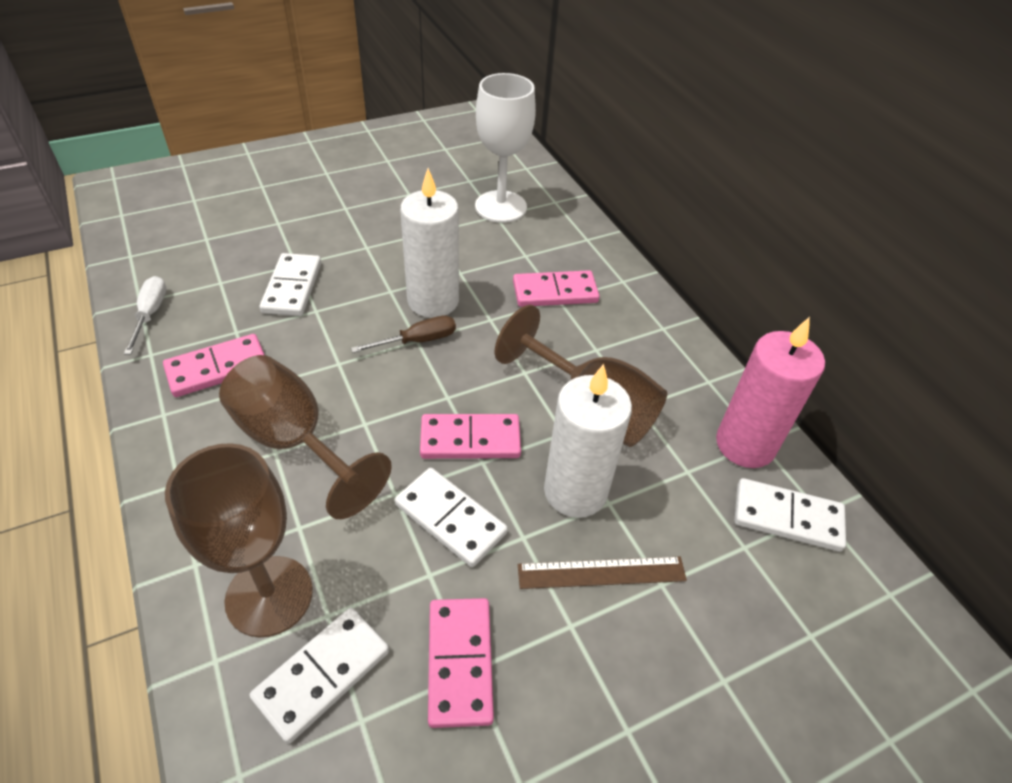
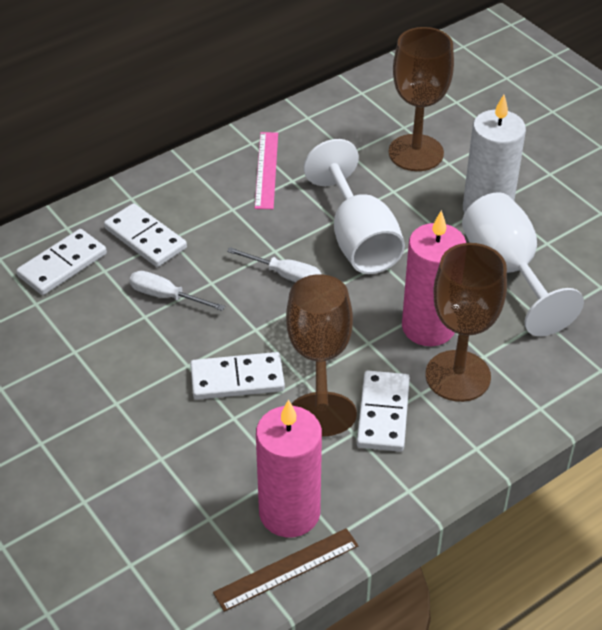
brown screwdriver: 1 -> 0
pink candle: 1 -> 2
pink domino: 4 -> 0
pink ruler: 0 -> 1
white candle: 2 -> 1
white goblet: 1 -> 2
white screwdriver: 1 -> 2

